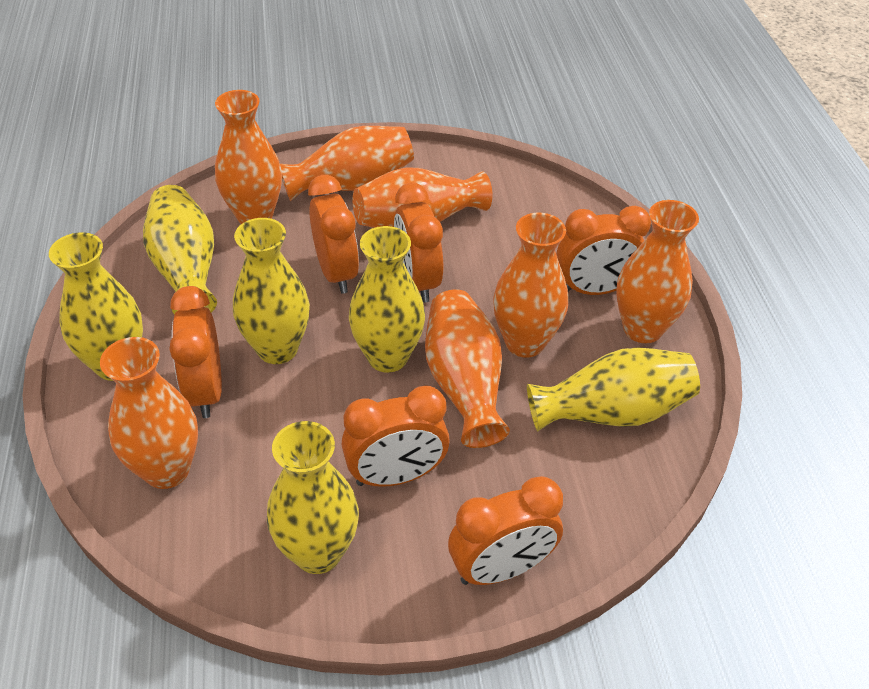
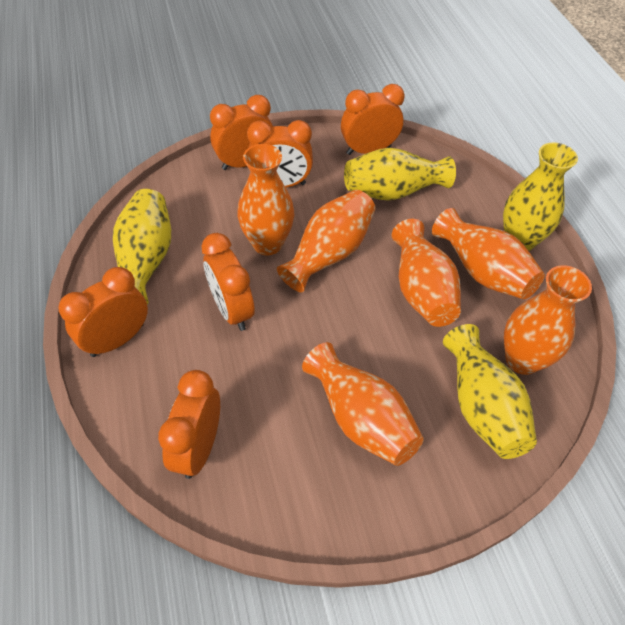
orange vase: 7 -> 6
yellow vase: 6 -> 4

